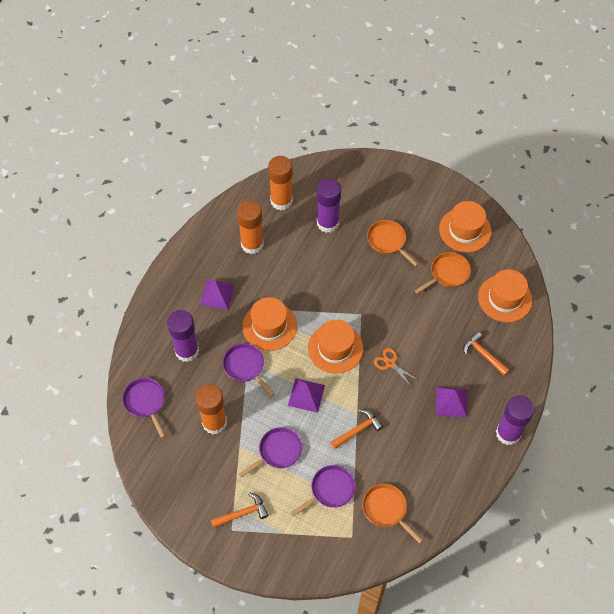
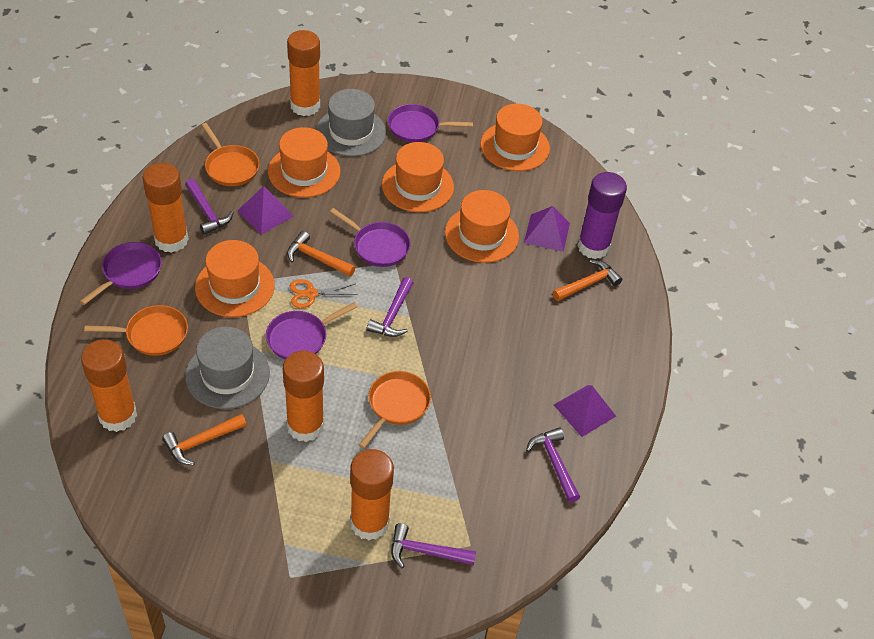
grey hat: 0 -> 2
orange glue stick: 3 -> 5
orange hat: 4 -> 5
purple glue stick: 3 -> 1
purple hammer: 0 -> 4

